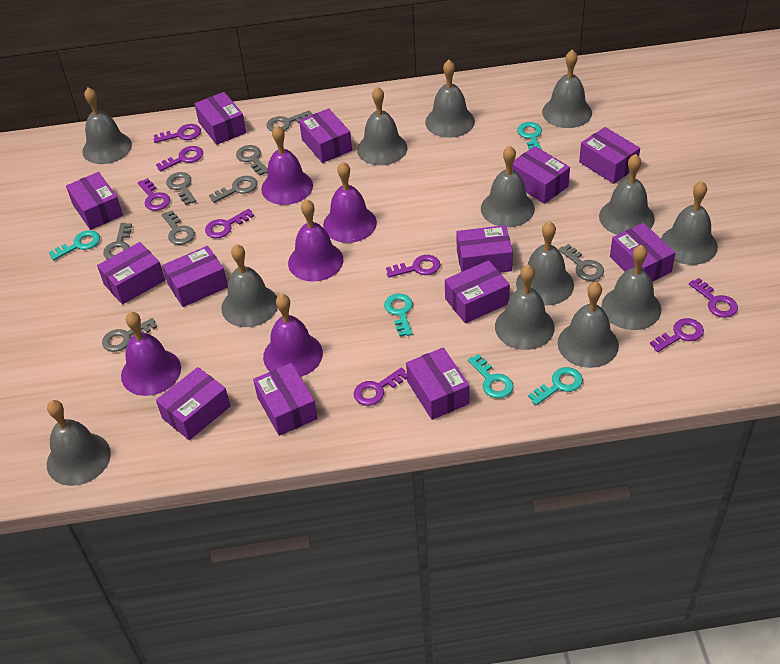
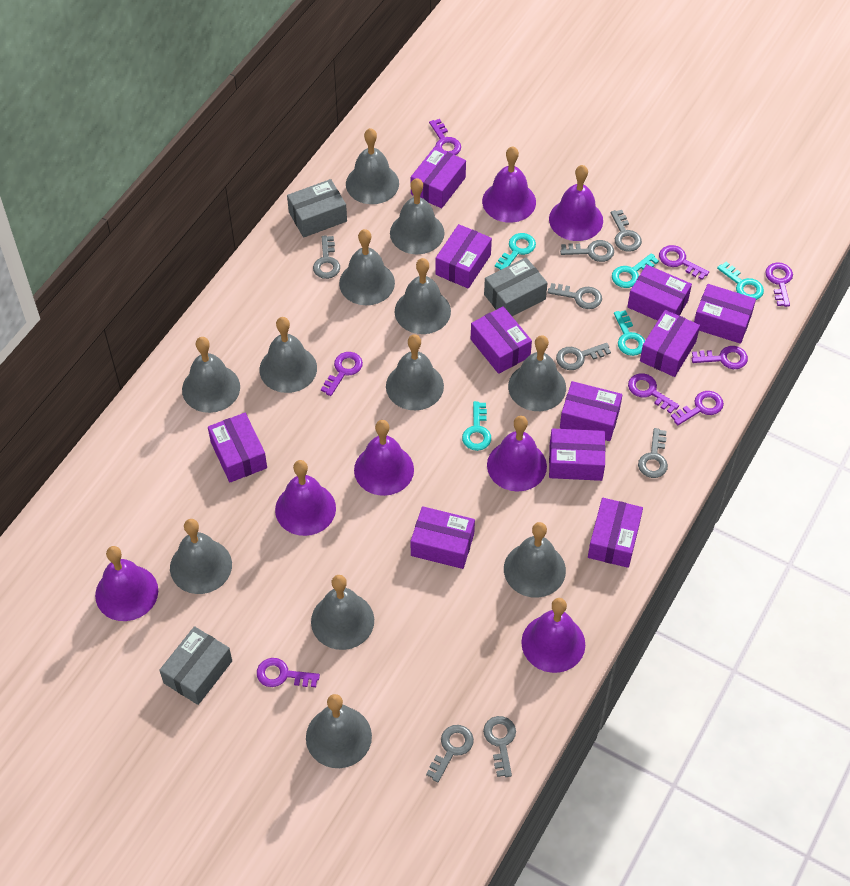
grey bell: 13 -> 12
grey box: 0 -> 3
purple bell: 5 -> 7
purple box: 13 -> 11

